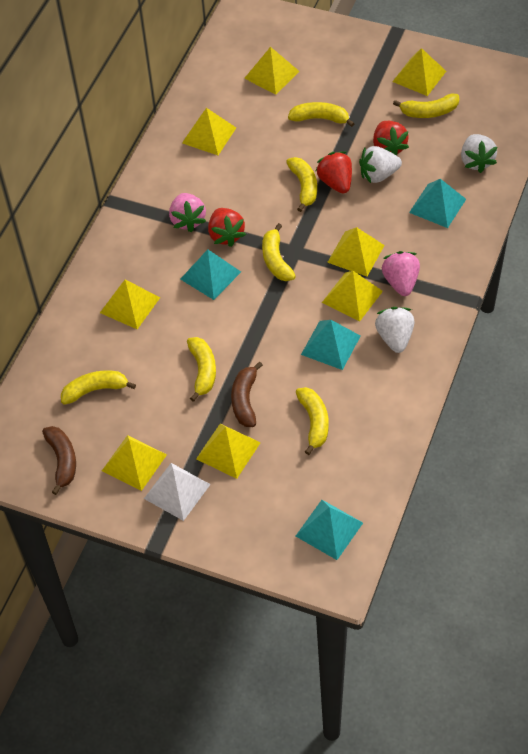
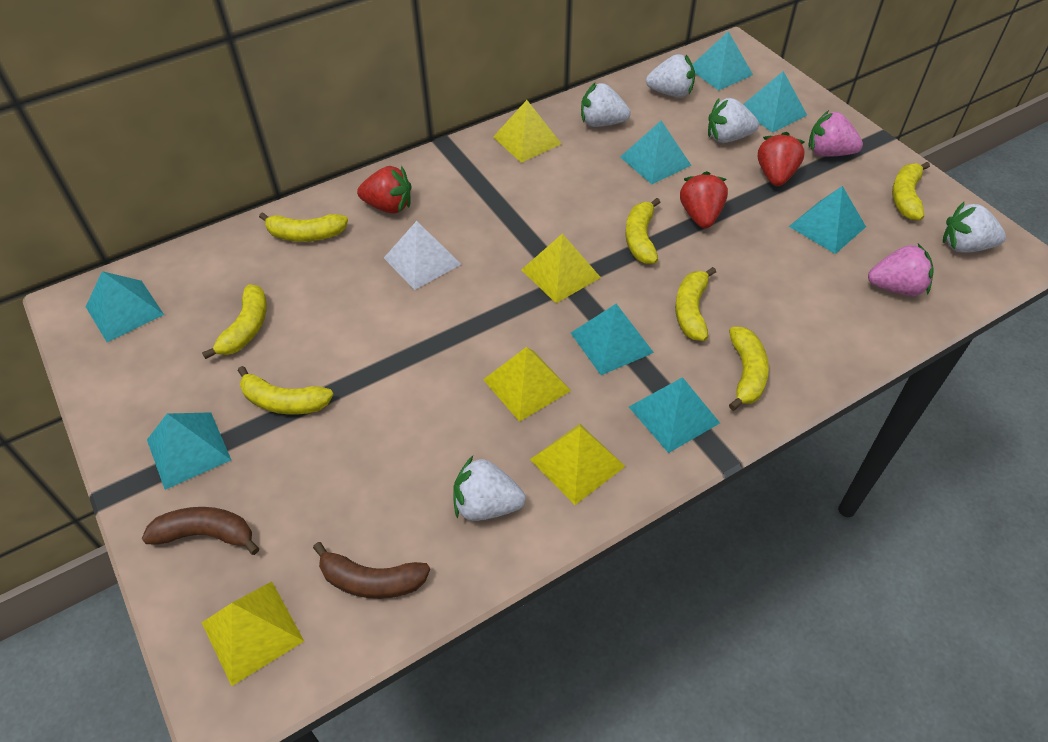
turquoise pyramid: 4 -> 8
white strawberry: 3 -> 5
yellow pyramid: 8 -> 5

